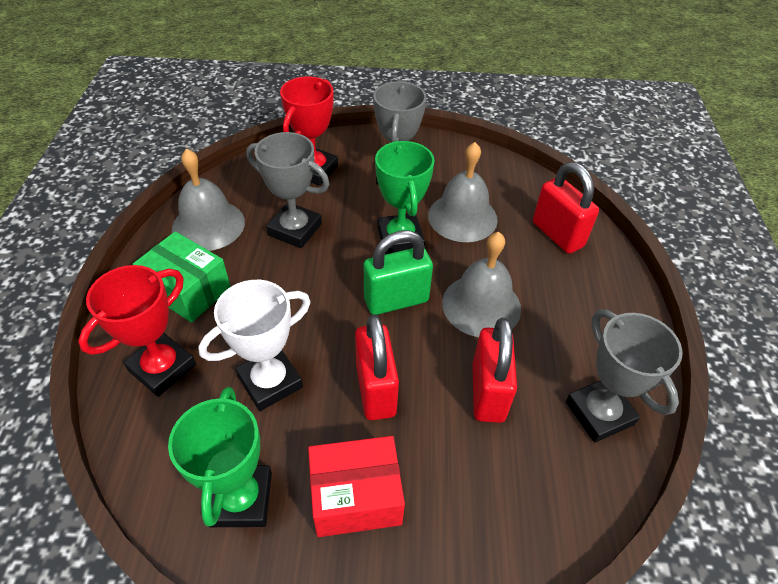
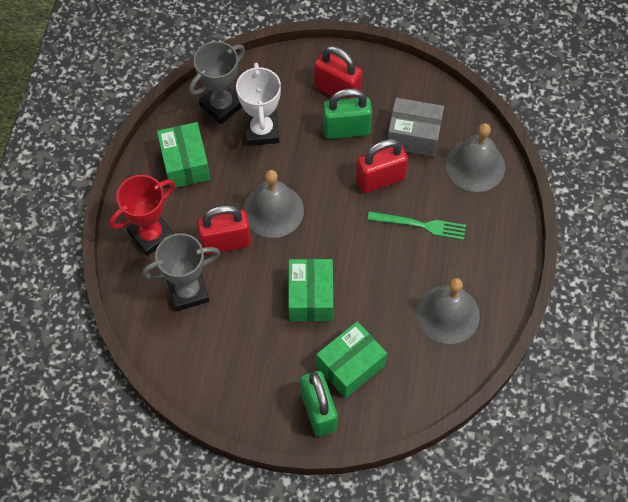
green box: 1 -> 3
green fork: 0 -> 1
green padlock: 1 -> 2
green trophy: 2 -> 0
grey box: 0 -> 1
grey trophy: 3 -> 2
red box: 1 -> 0
red trophy: 2 -> 1

